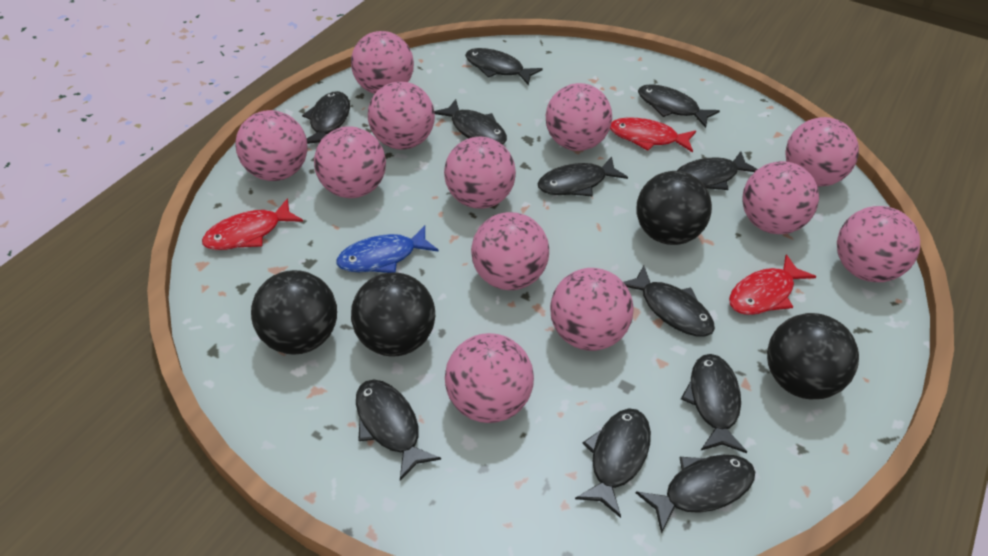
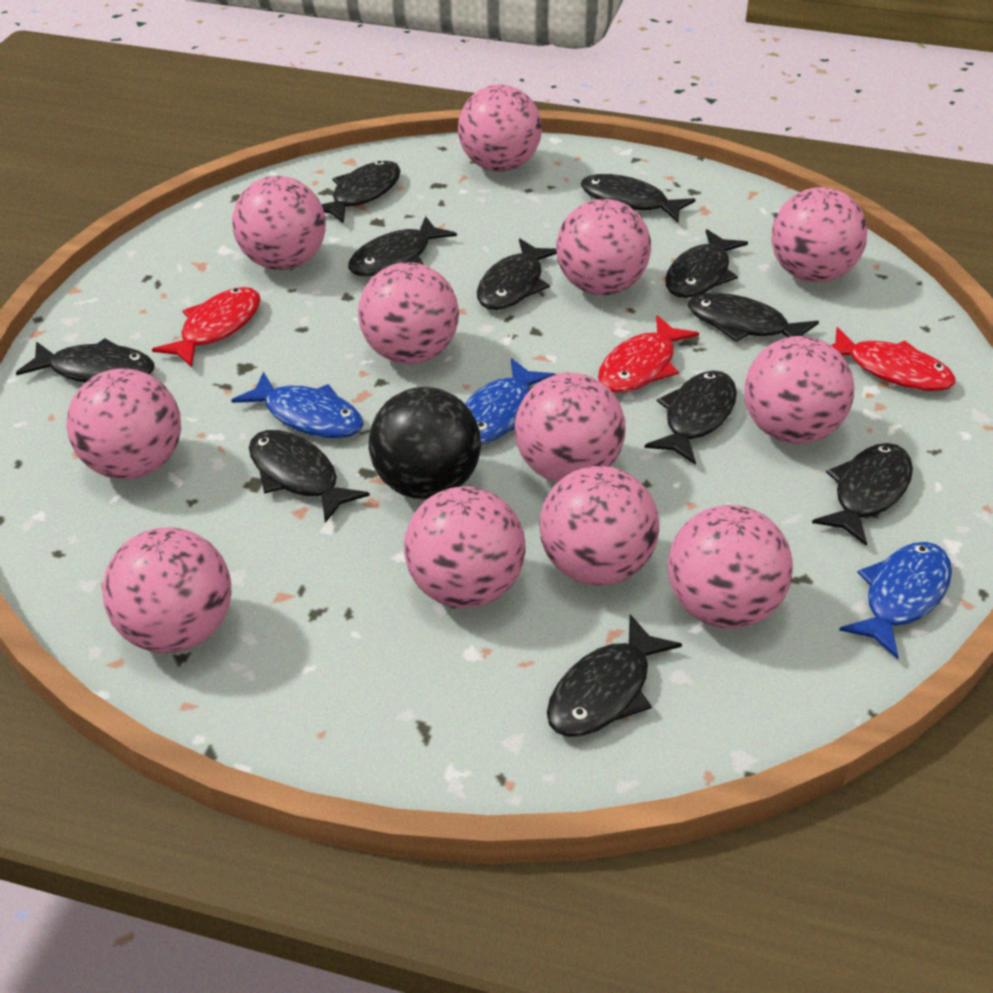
black ball: 4 -> 1
blue fish: 1 -> 3

